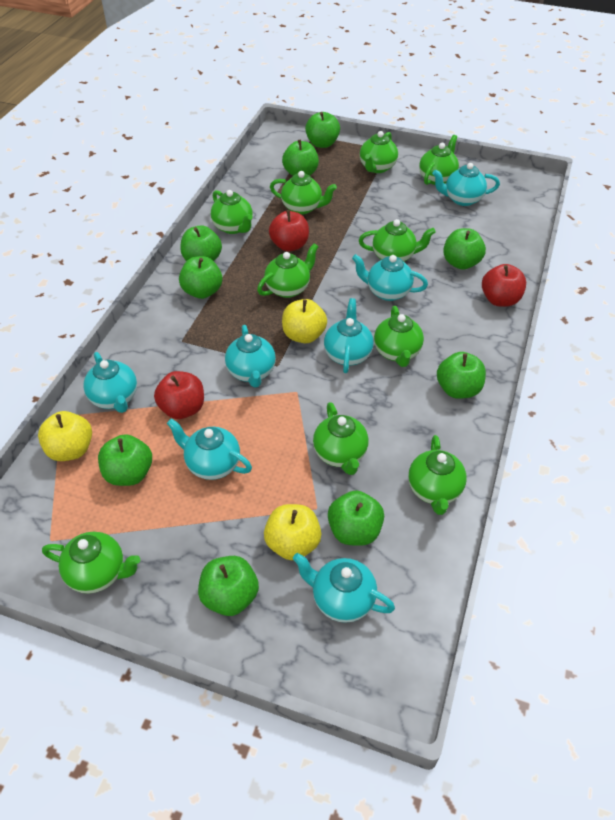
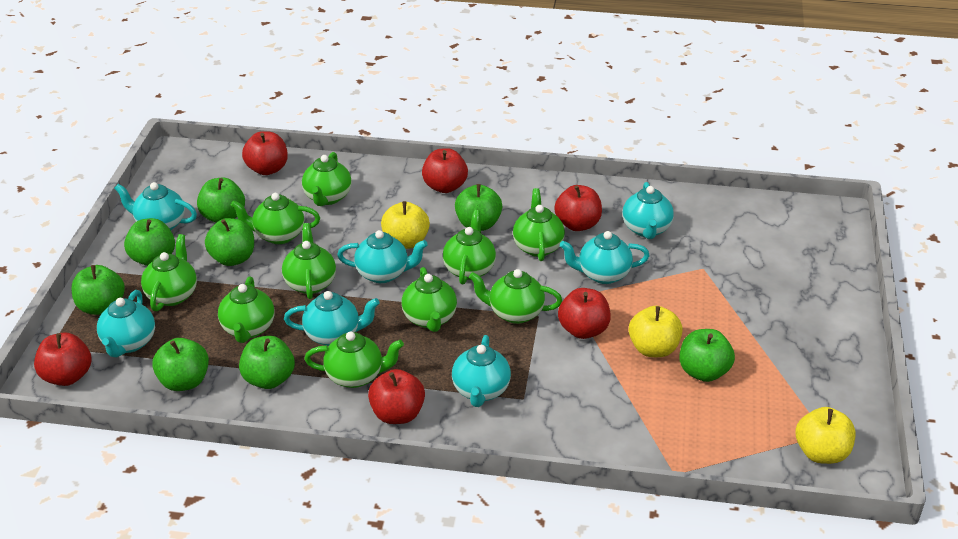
green apple: 9 -> 8
red apple: 3 -> 6

